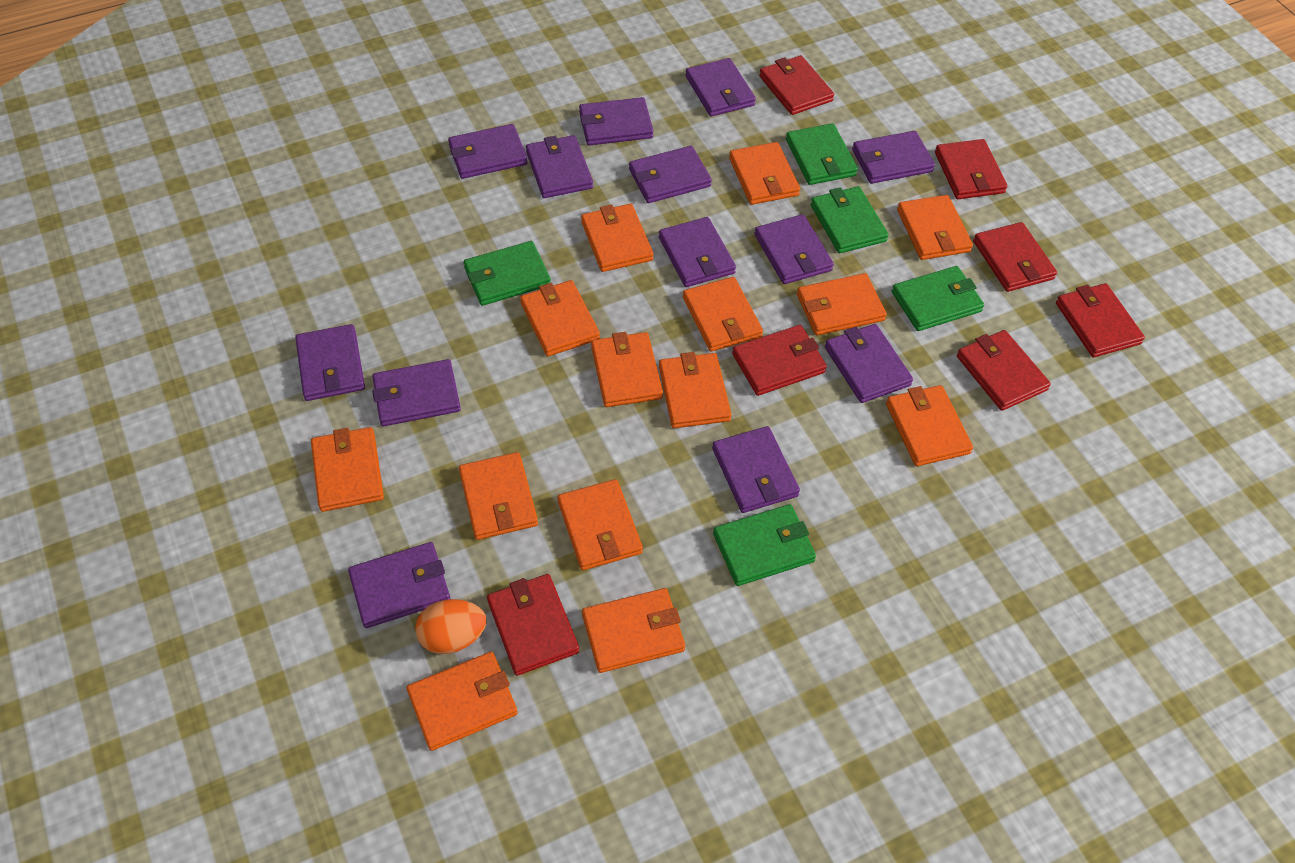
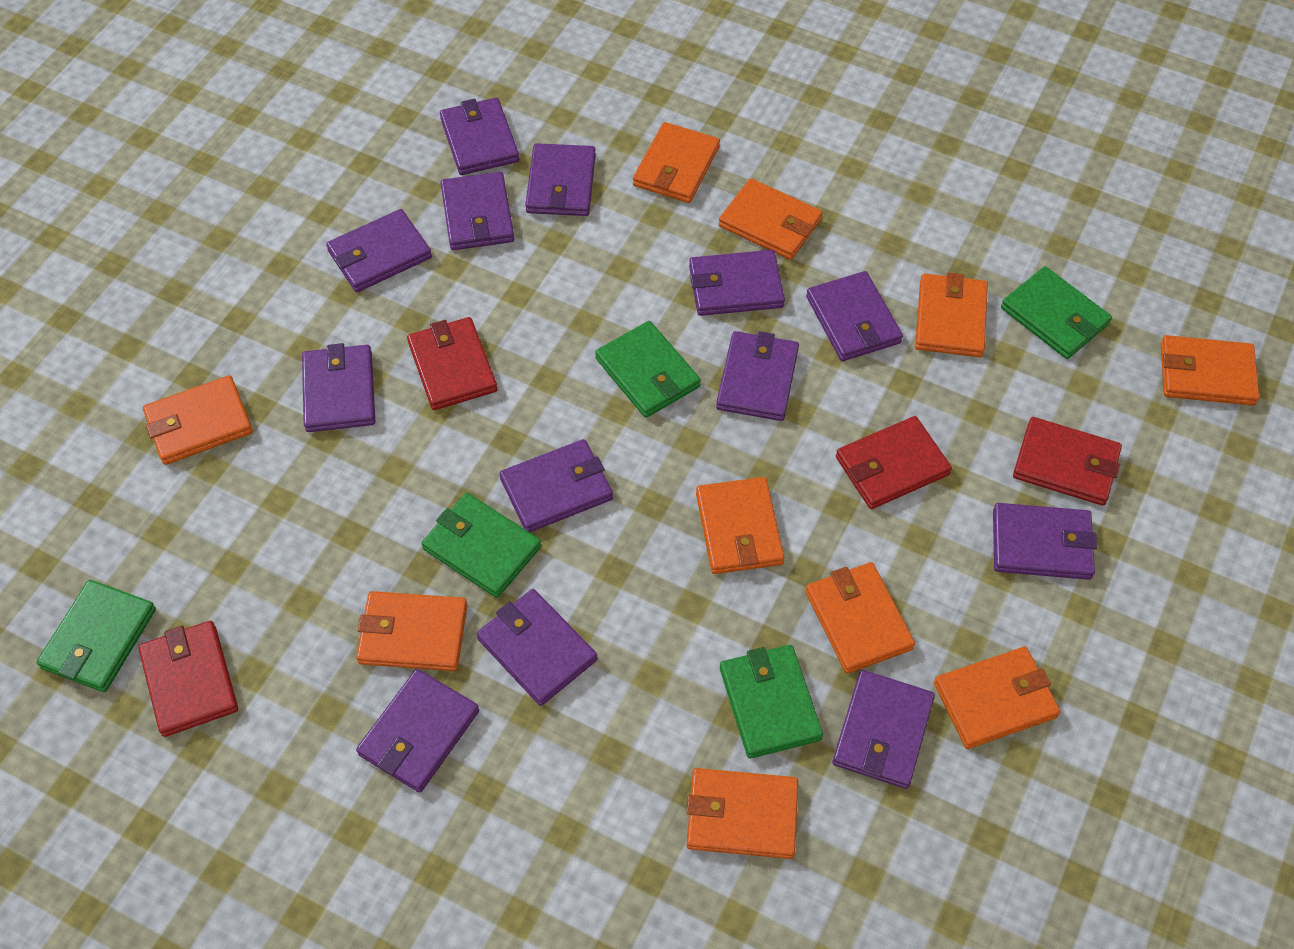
orange egg: 1 -> 0
orange wallet: 14 -> 10
red wallet: 7 -> 4

